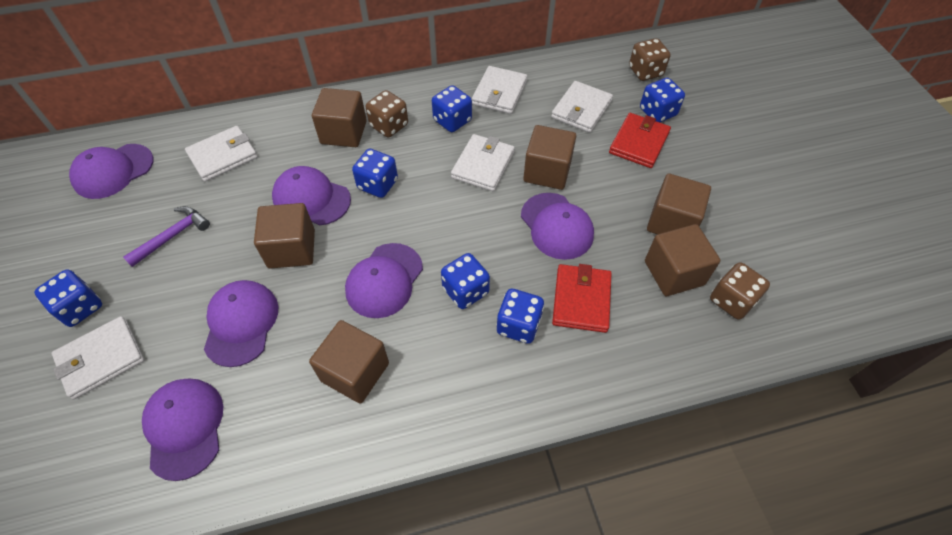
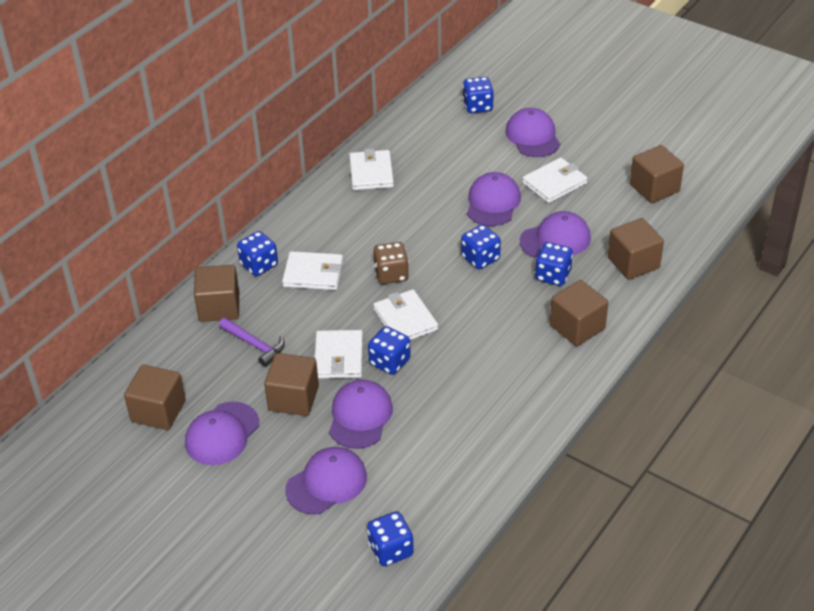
brown dice: 3 -> 1
red wallet: 2 -> 0

